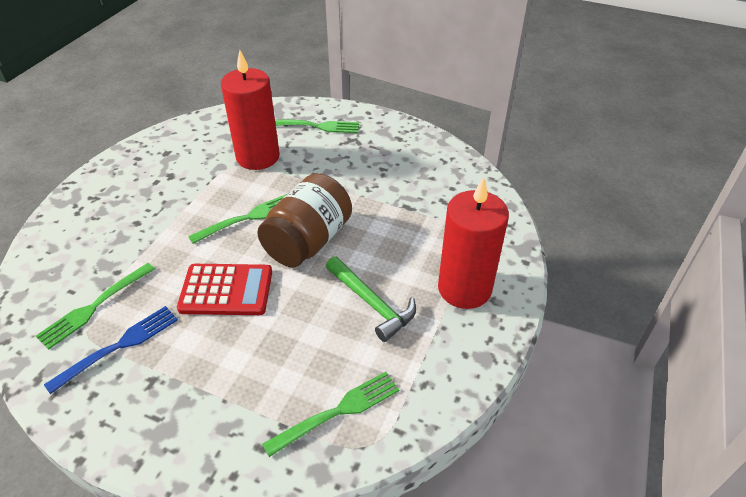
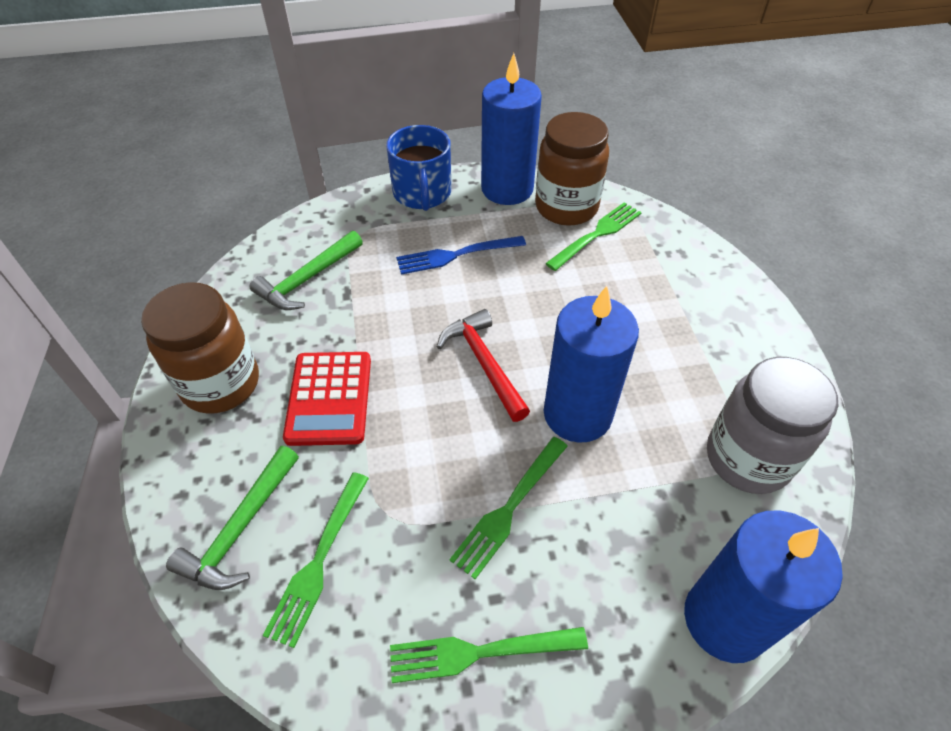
blue candle: 0 -> 3
blue mug: 0 -> 1
brown jar: 1 -> 2
green hammer: 1 -> 2
grey jar: 0 -> 1
red candle: 2 -> 0
red hammer: 0 -> 1

